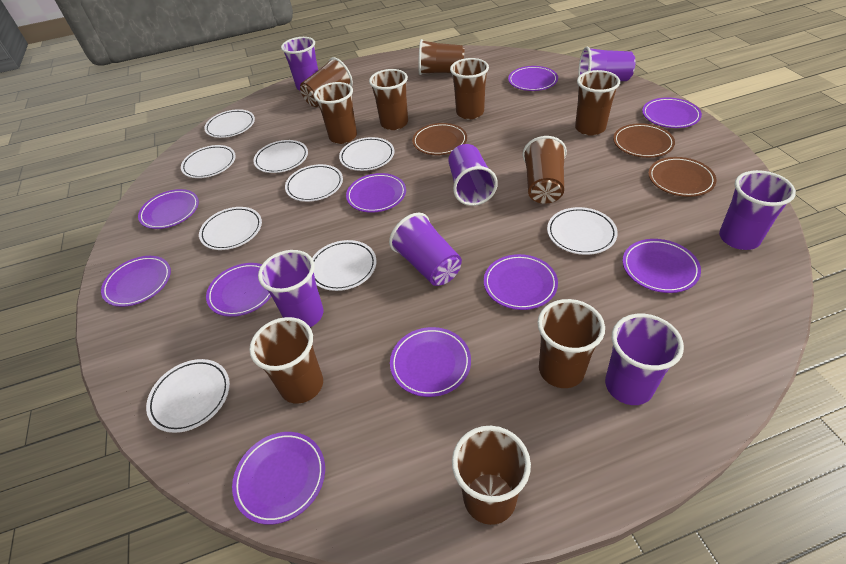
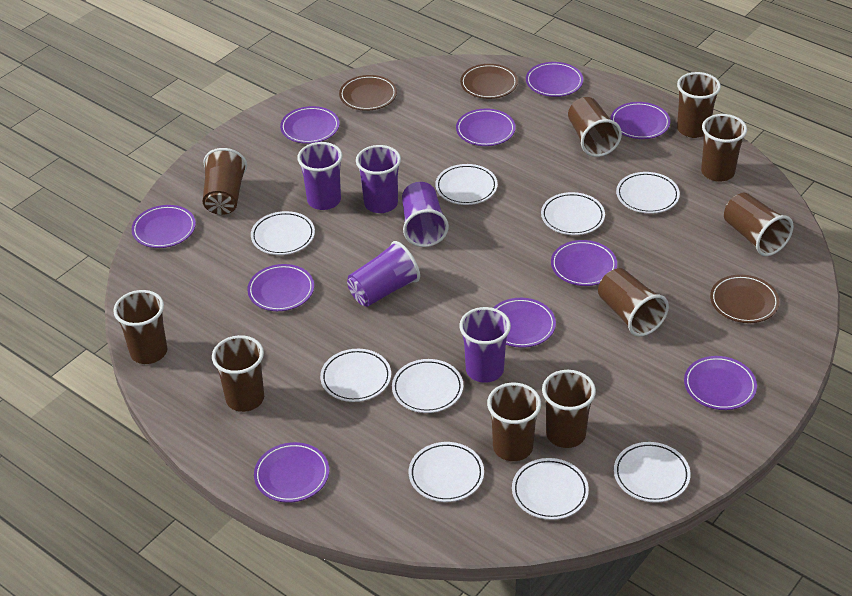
purple cup: 7 -> 5

